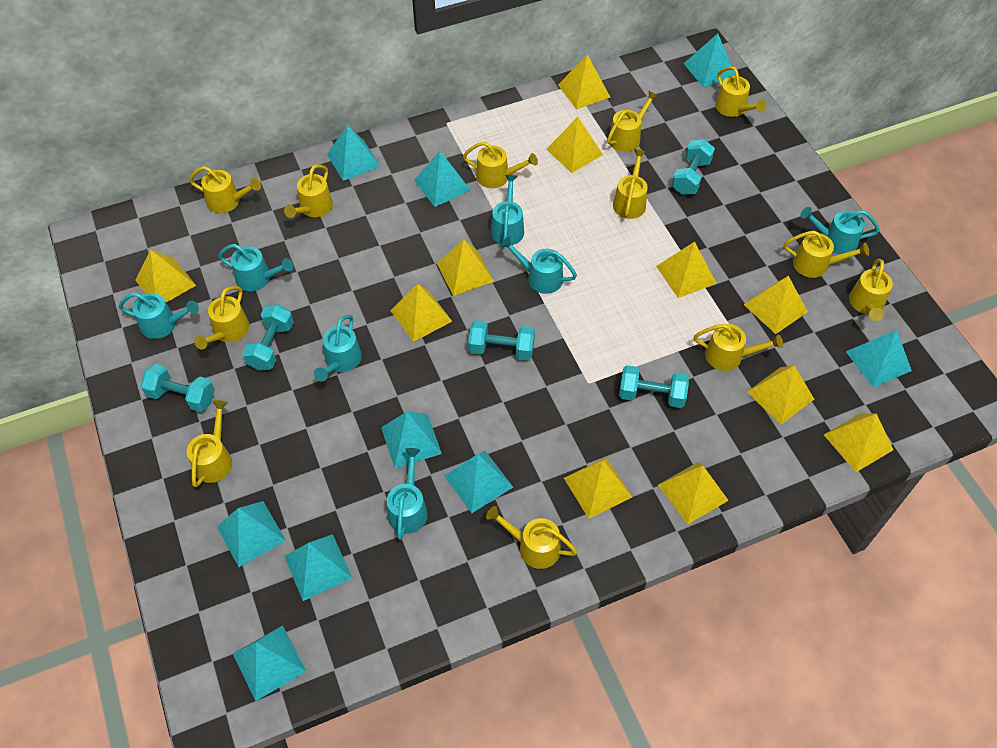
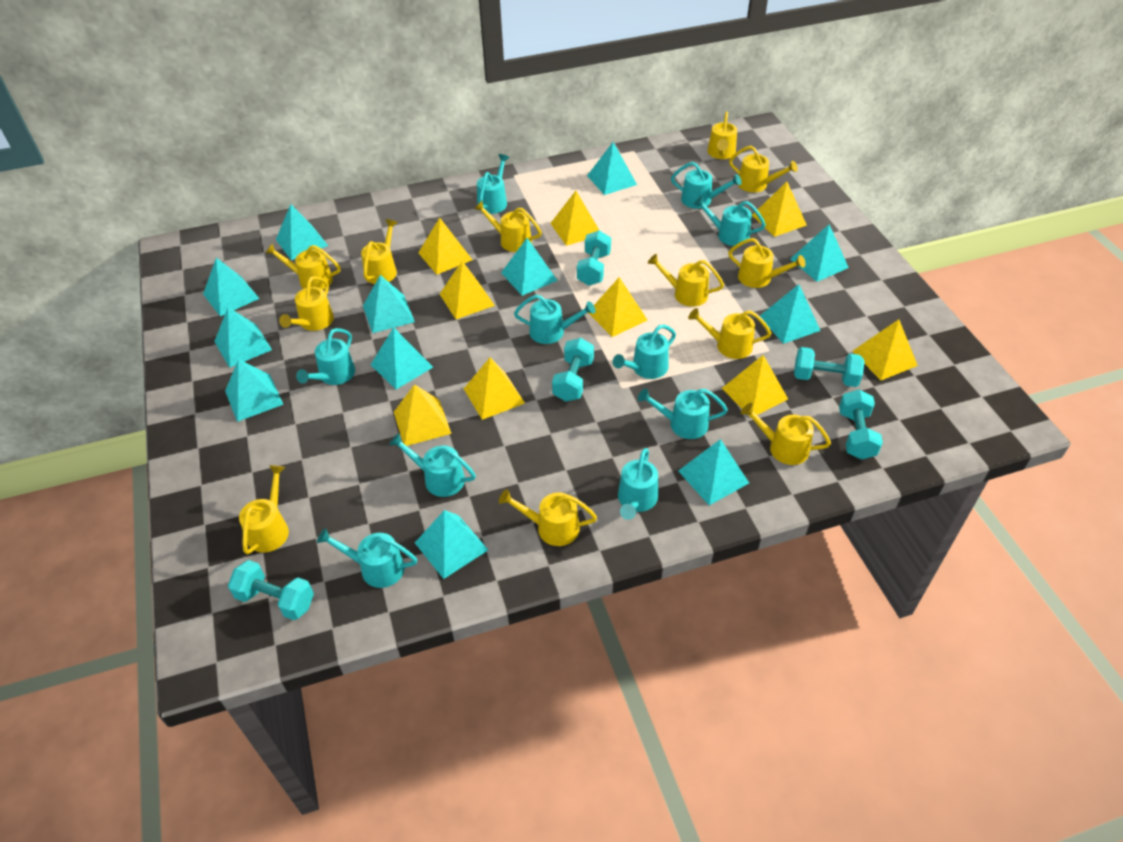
turquoise pyramid: 9 -> 12
turquoise watering can: 7 -> 10
yellow pyramid: 11 -> 9

